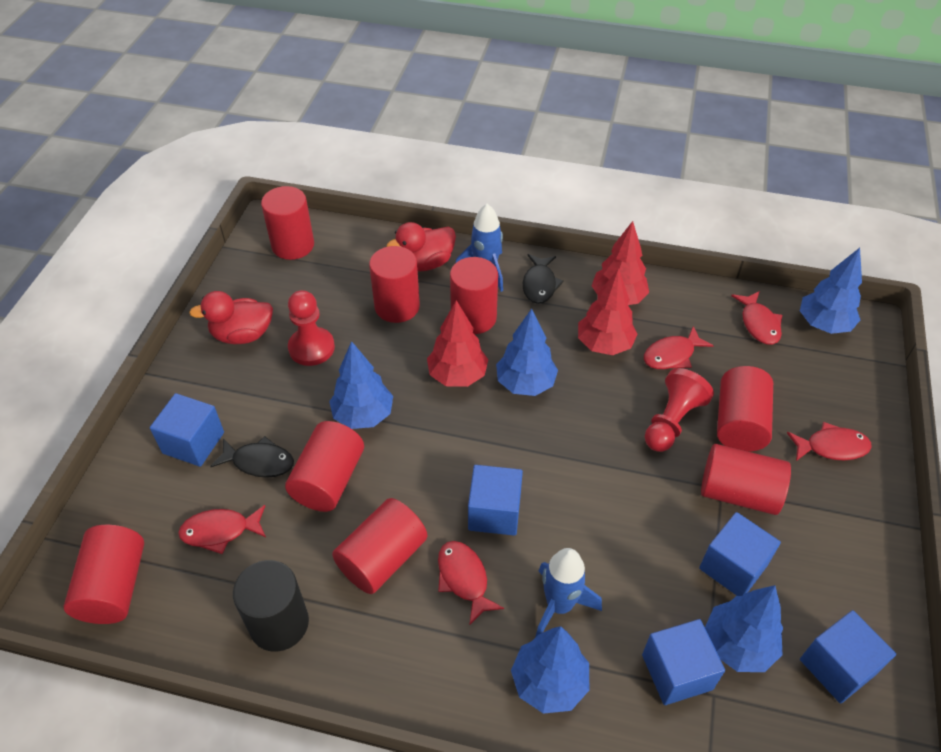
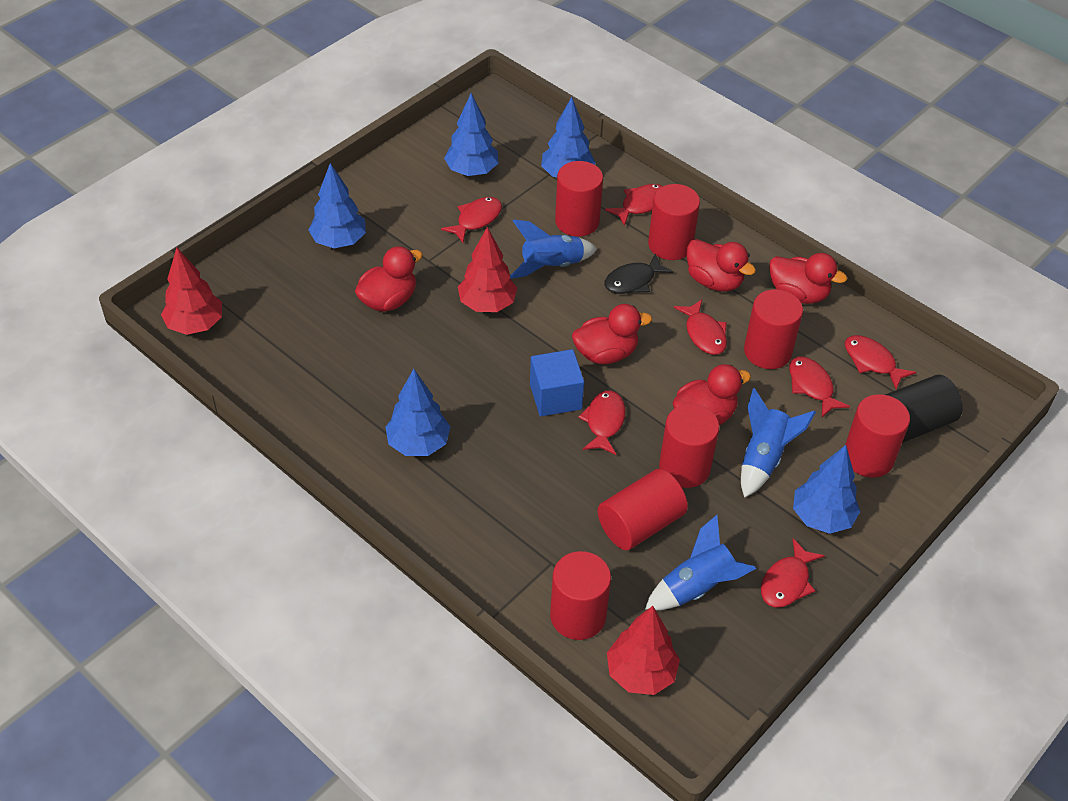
black fish: 2 -> 1
blue cube: 5 -> 1
blue rocket: 2 -> 3
red cylinder: 8 -> 7
red duck: 2 -> 5
red fish: 5 -> 7
red pawn: 2 -> 0

